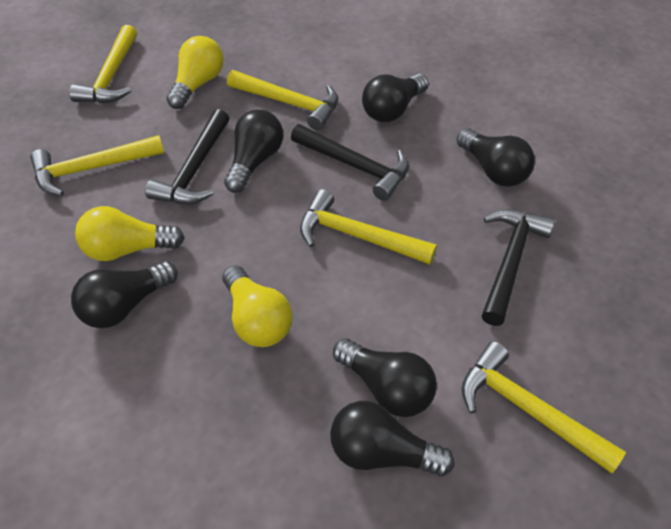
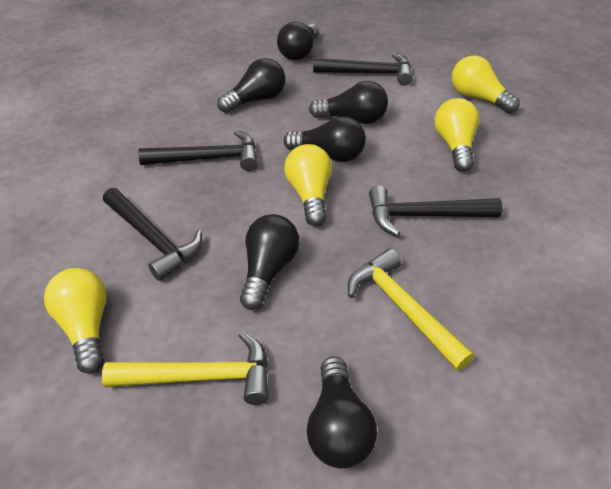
black hammer: 3 -> 4
yellow hammer: 5 -> 2
yellow light bulb: 3 -> 4

